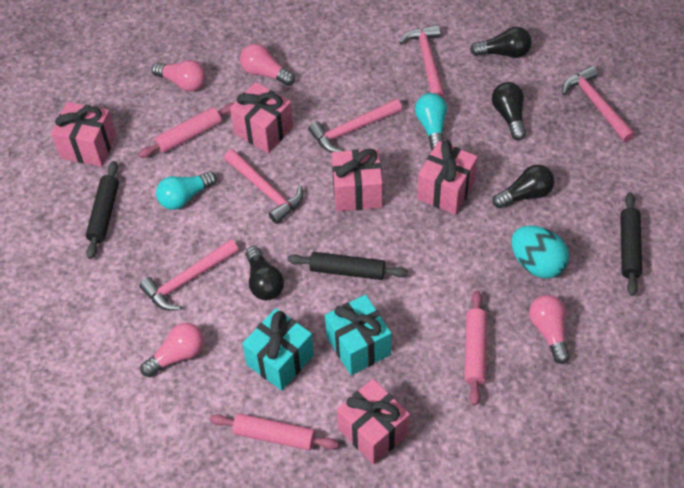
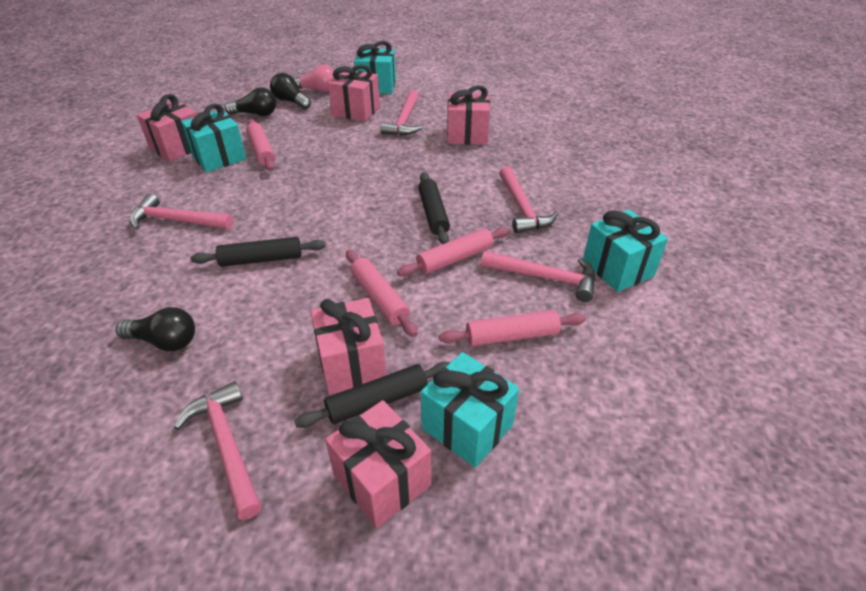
black light bulb: 4 -> 3
pink light bulb: 4 -> 1
pink rolling pin: 3 -> 4
turquoise egg: 1 -> 0
turquoise gift: 2 -> 4
turquoise light bulb: 2 -> 0

